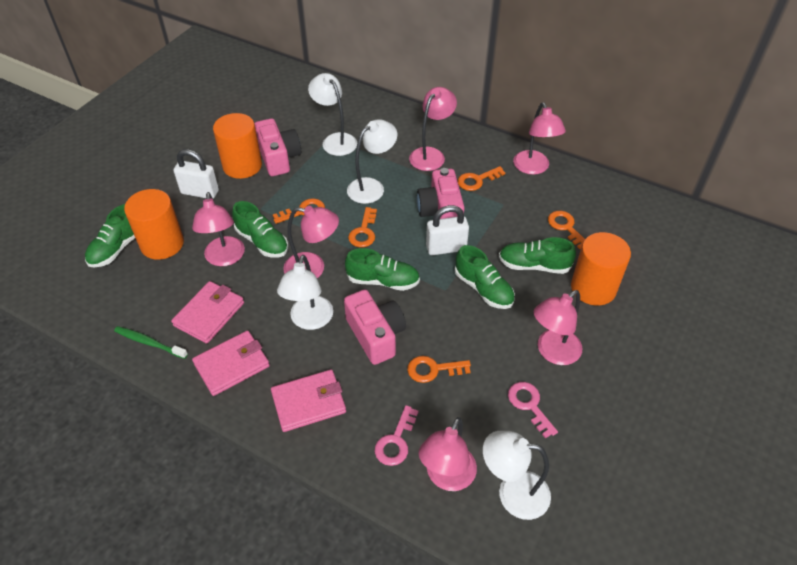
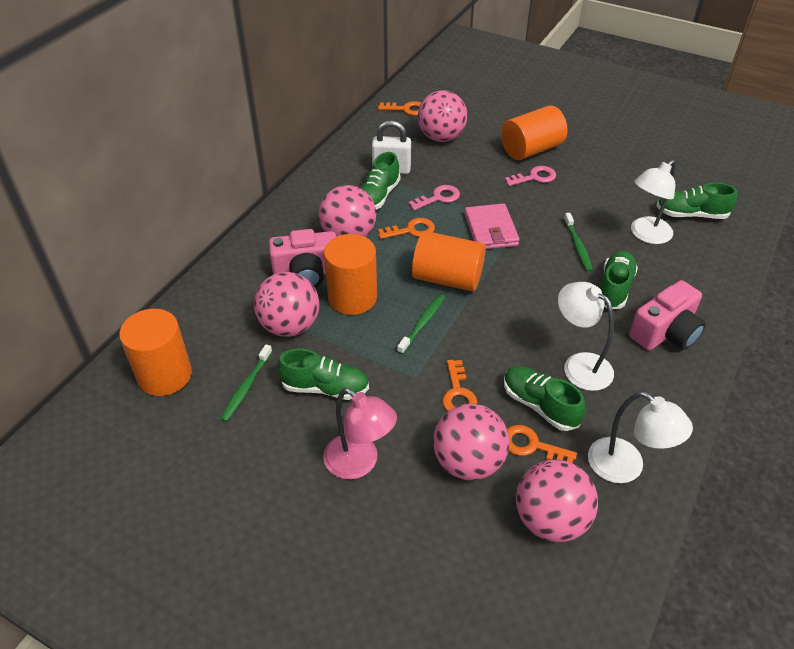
green toothbrush: 1 -> 3
orange cylinder: 3 -> 4
orange key: 5 -> 4
pink ball: 0 -> 5
pink camera: 3 -> 2
pink lamp: 6 -> 1
pink wallet: 3 -> 1
white lamp: 4 -> 3
white padlock: 2 -> 1

